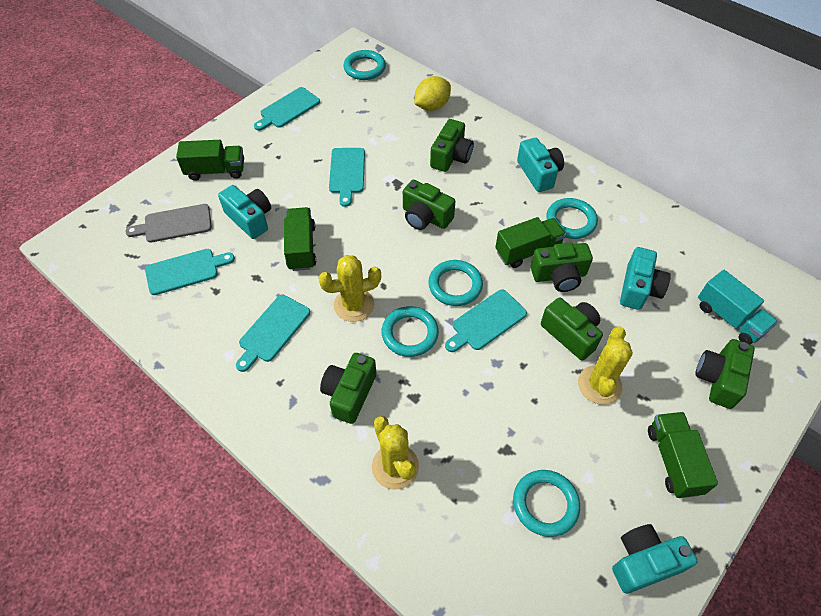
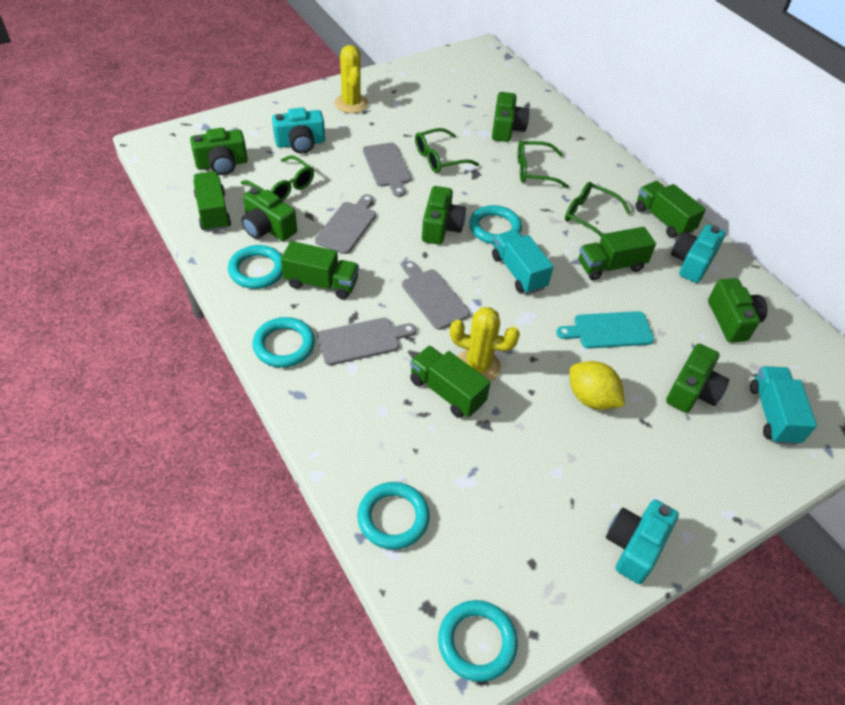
green glasses: 0 -> 4
green truck: 4 -> 5
grey cutting board: 1 -> 4
turquoise camera: 4 -> 3
turquoise cutting board: 5 -> 1
turquoise truck: 1 -> 2
yellow cactus: 3 -> 2

